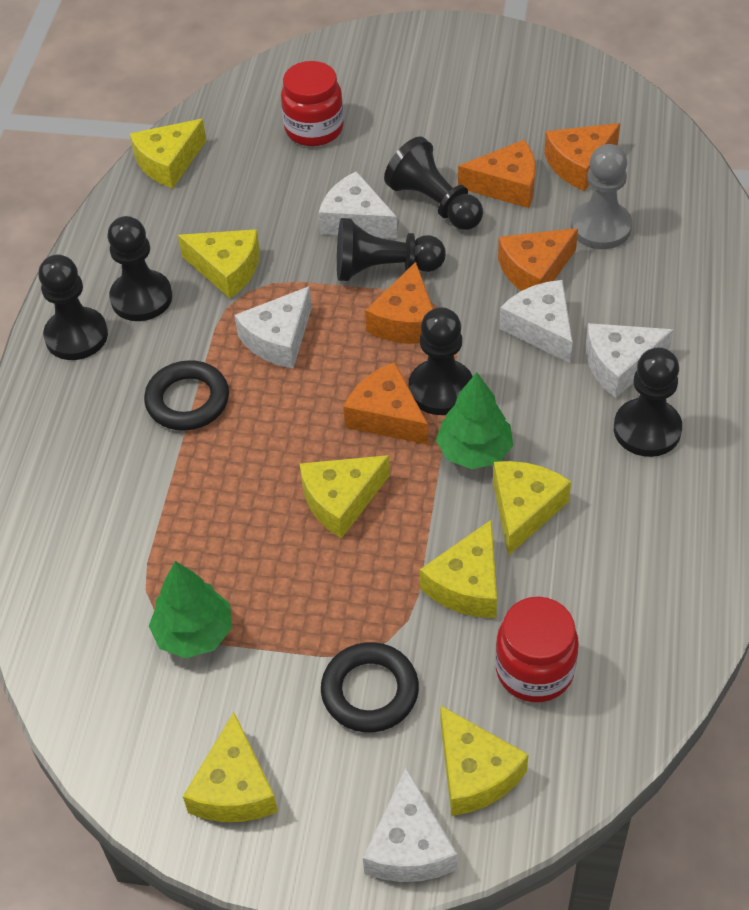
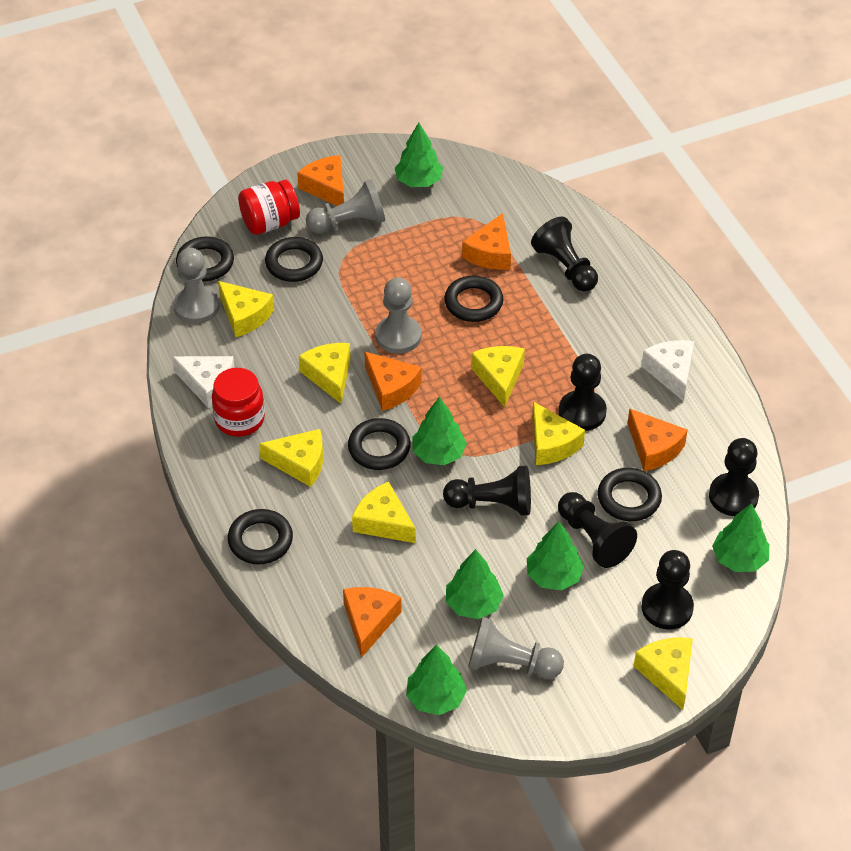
black ring: 2 -> 6
green tree: 2 -> 6
grey pawn: 1 -> 4
white cheese: 5 -> 2

